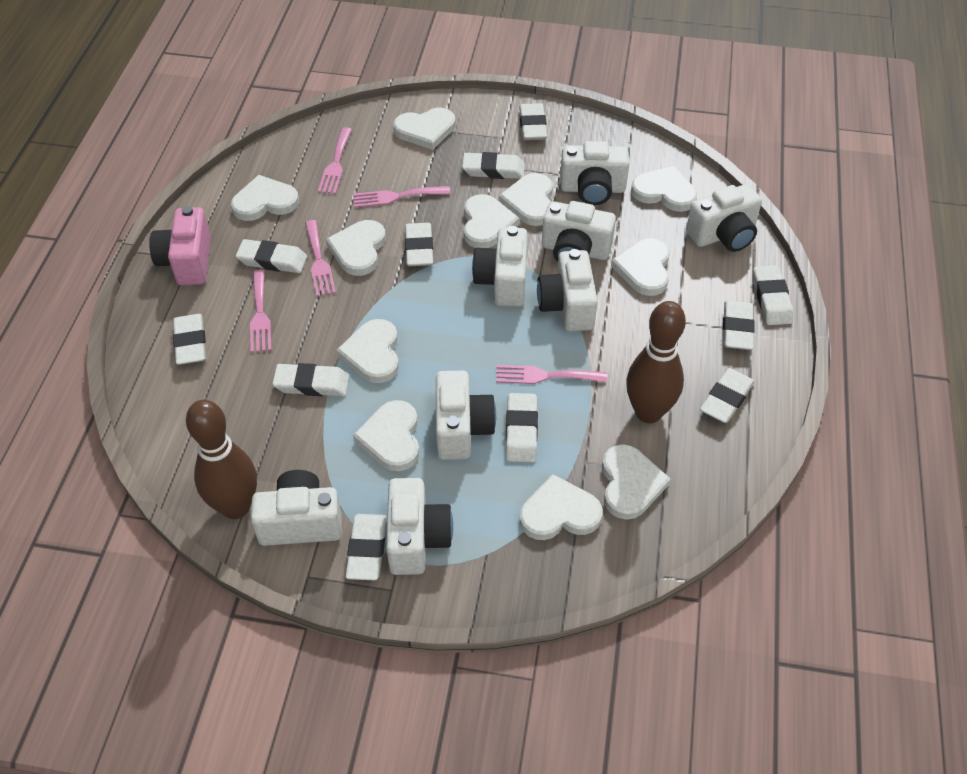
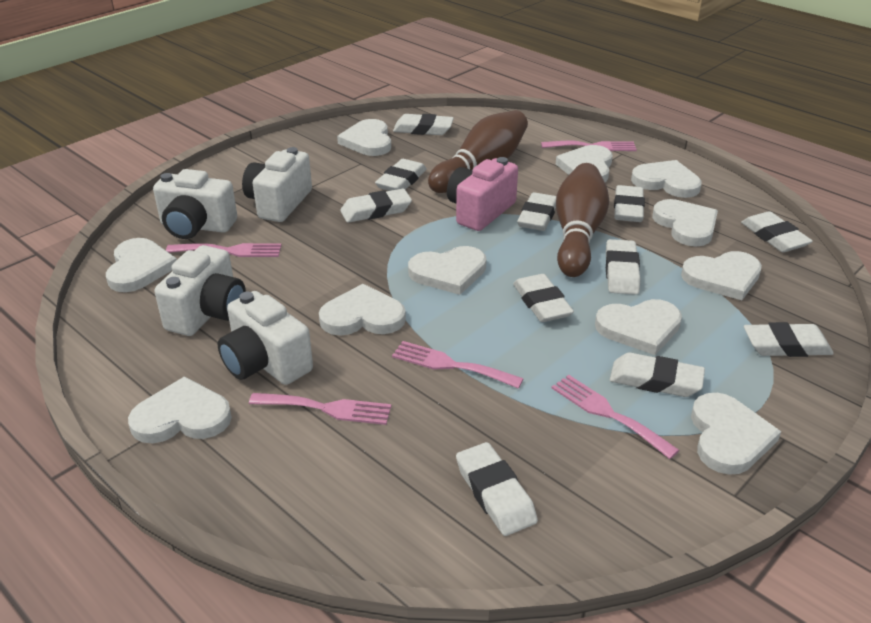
white camera: 8 -> 4

